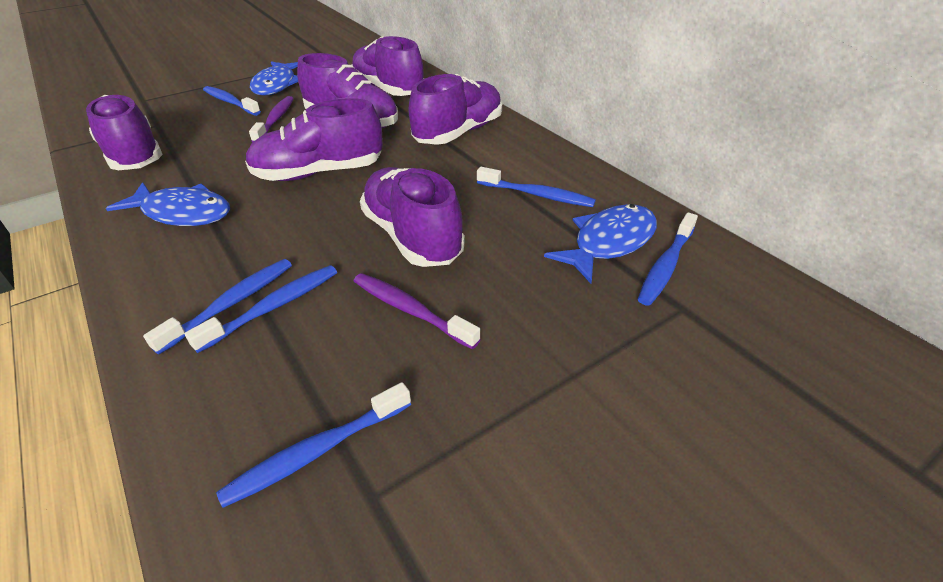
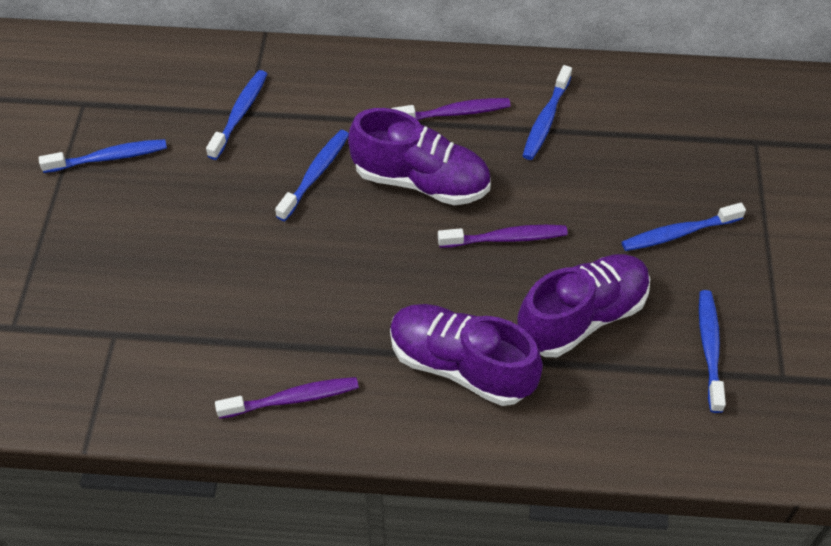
blue fish: 3 -> 0
purple shoe: 6 -> 3
purple toothbrush: 2 -> 3

